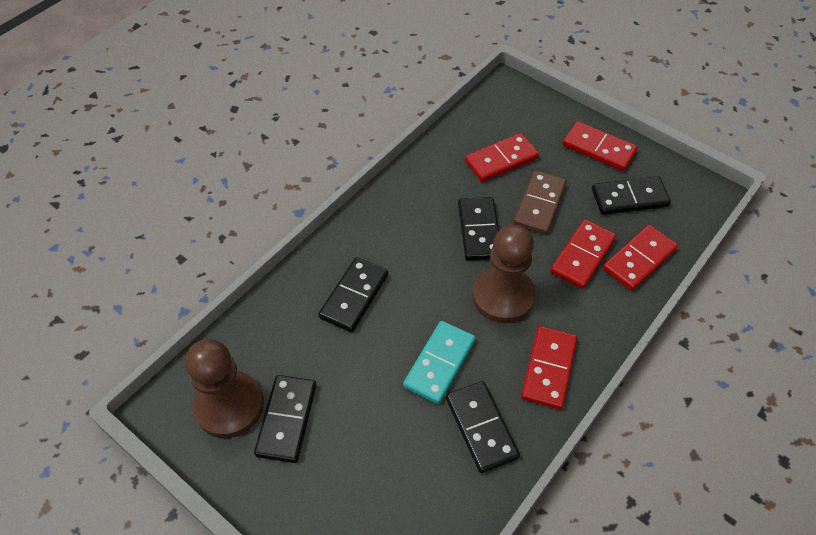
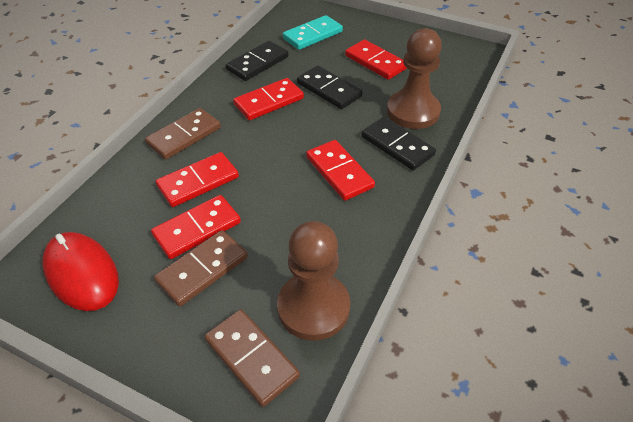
black domino: 5 -> 3
brown domino: 1 -> 3
red mouse: 0 -> 1

